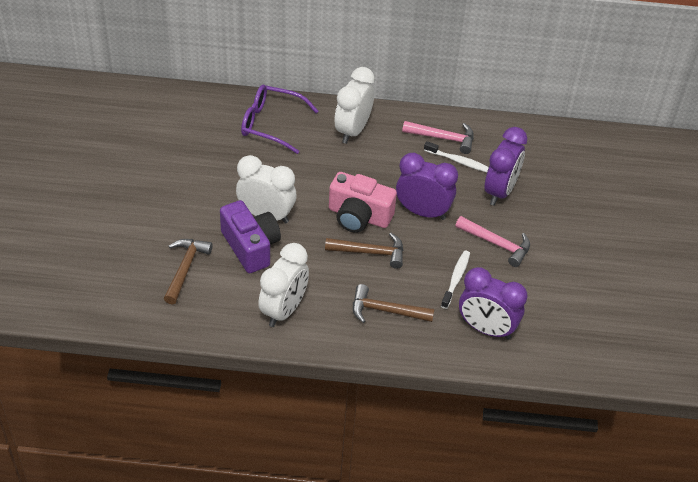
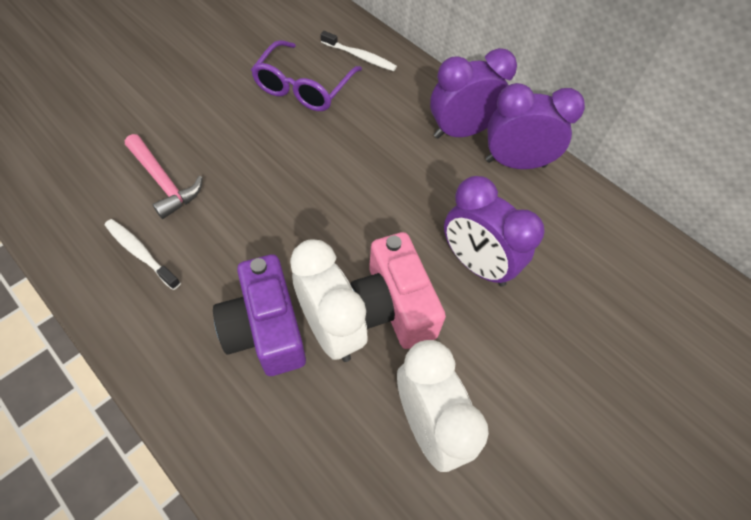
brown hammer: 3 -> 0
pink hammer: 2 -> 1
white clock: 3 -> 2

